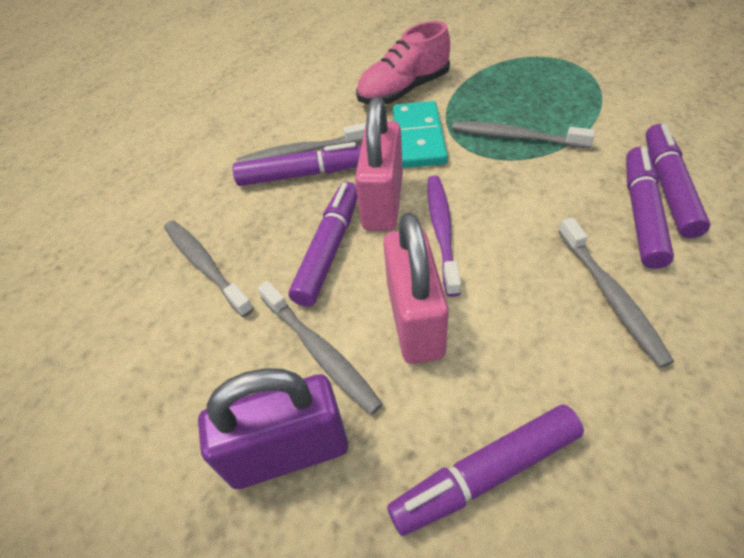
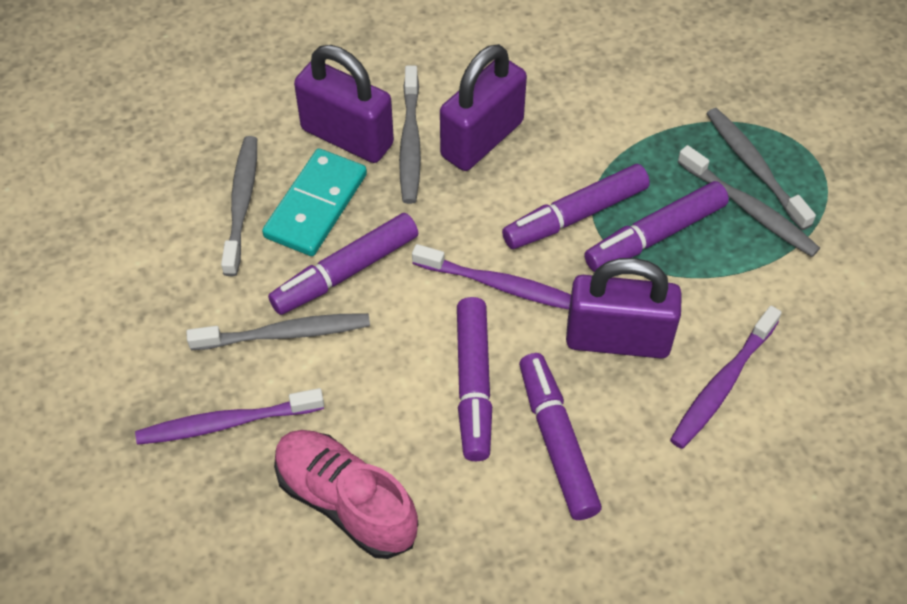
pink padlock: 2 -> 0
purple padlock: 1 -> 3
purple toothbrush: 1 -> 3

